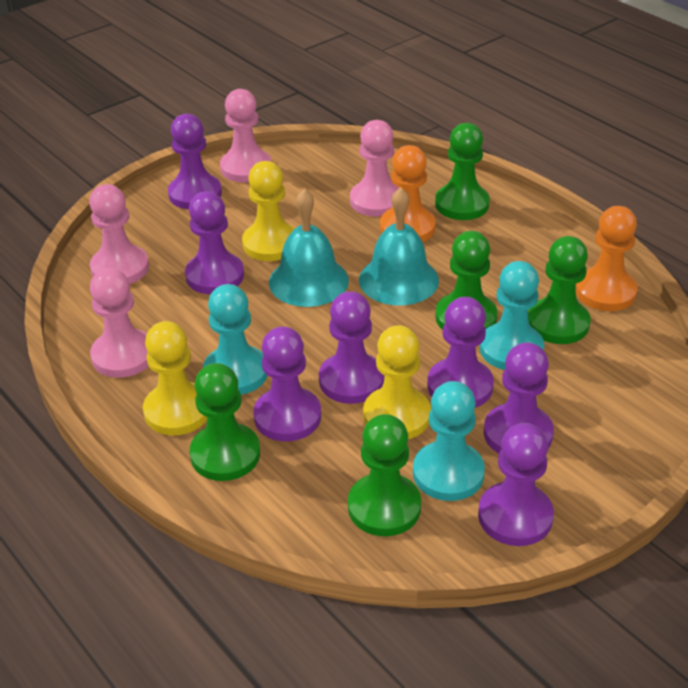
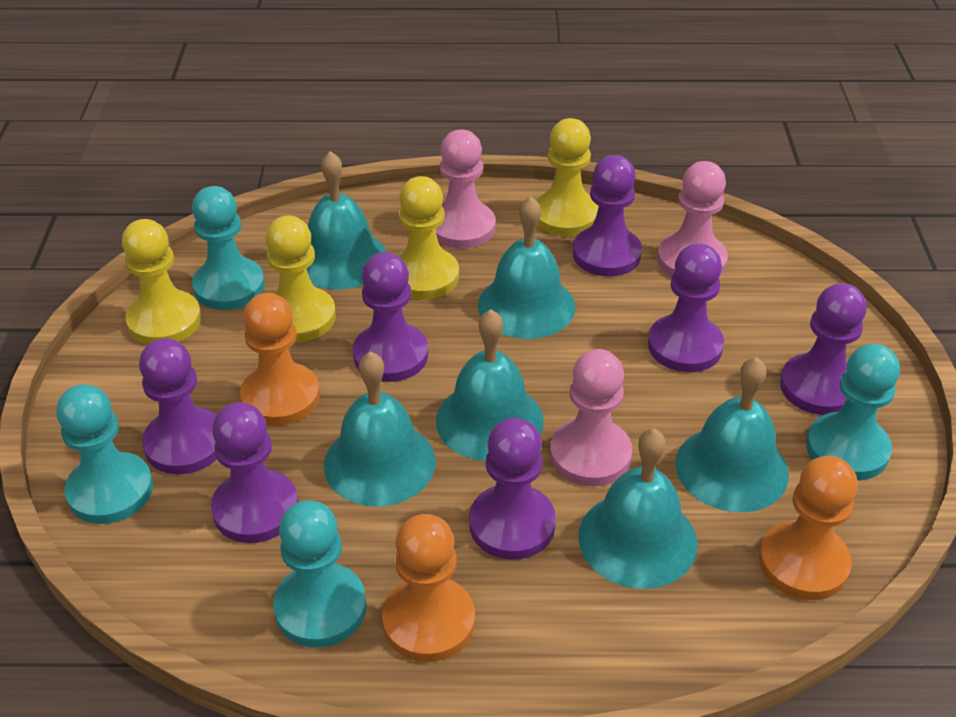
green pawn: 5 -> 0
orange pawn: 2 -> 3
pink pawn: 4 -> 3
turquoise bell: 2 -> 6
turquoise pawn: 3 -> 4
yellow pawn: 3 -> 4

